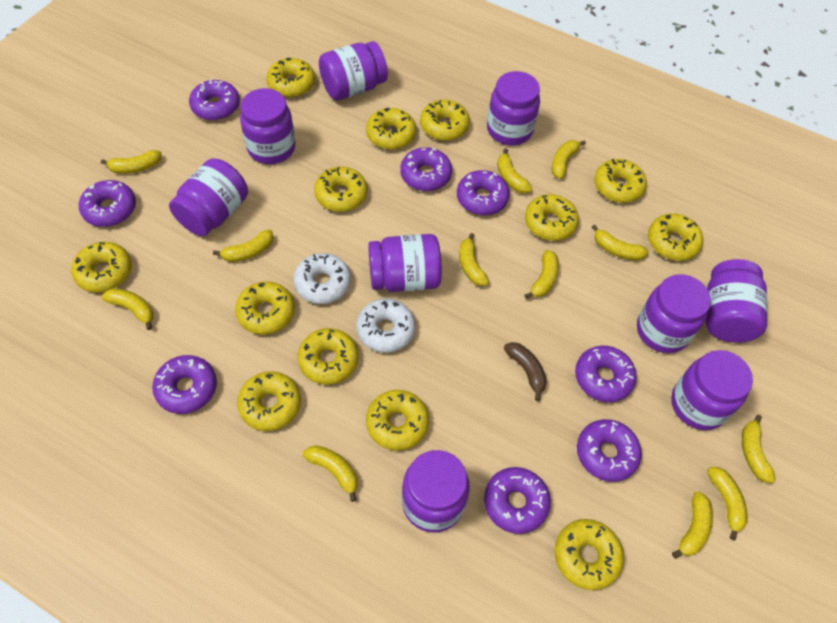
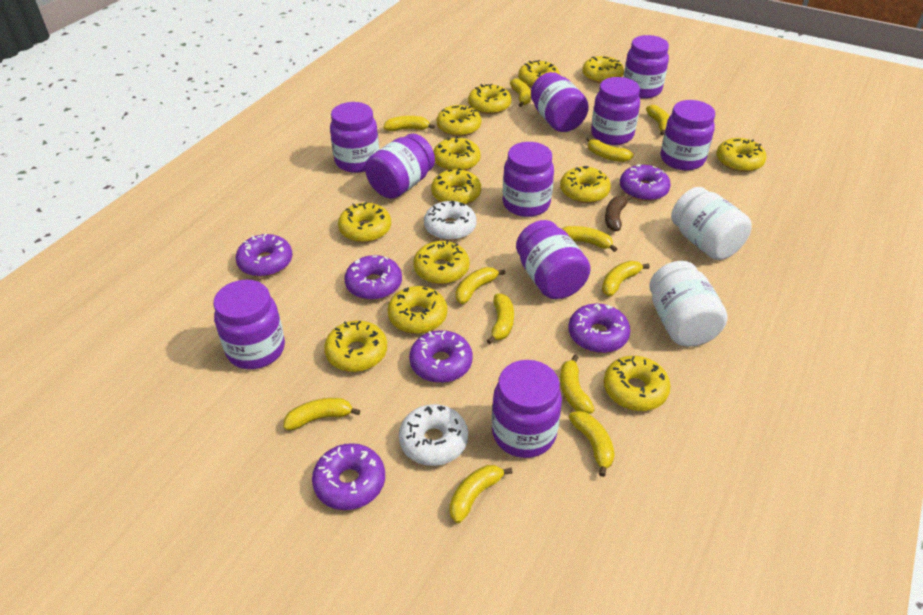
purple donut: 8 -> 6
purple jar: 9 -> 10
white jar: 0 -> 2

